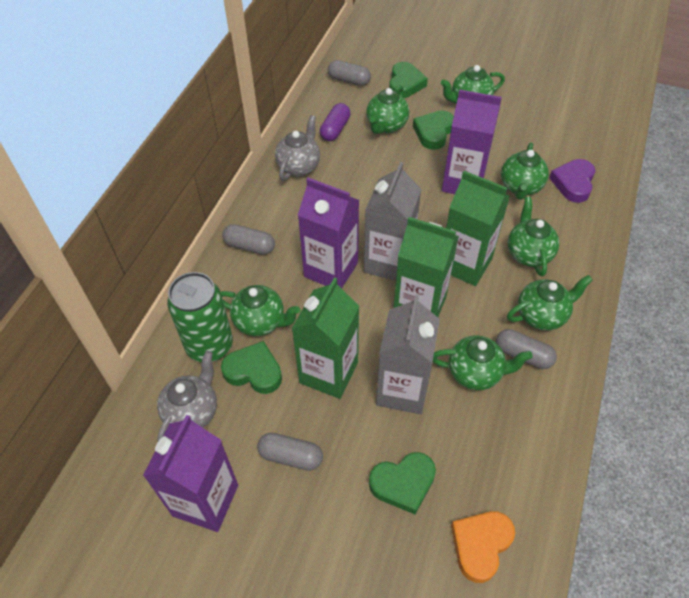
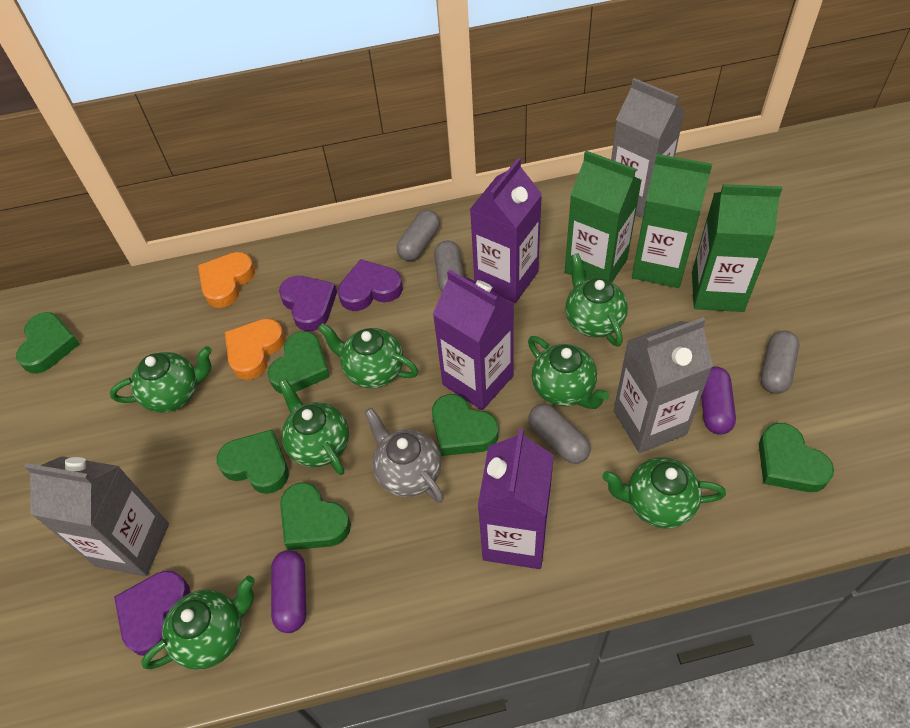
green can: 1 -> 0
green heart: 4 -> 6
grey carton: 2 -> 3
grey teapot: 2 -> 1
orange heart: 1 -> 2
purple capsule: 1 -> 2
purple heart: 1 -> 3

